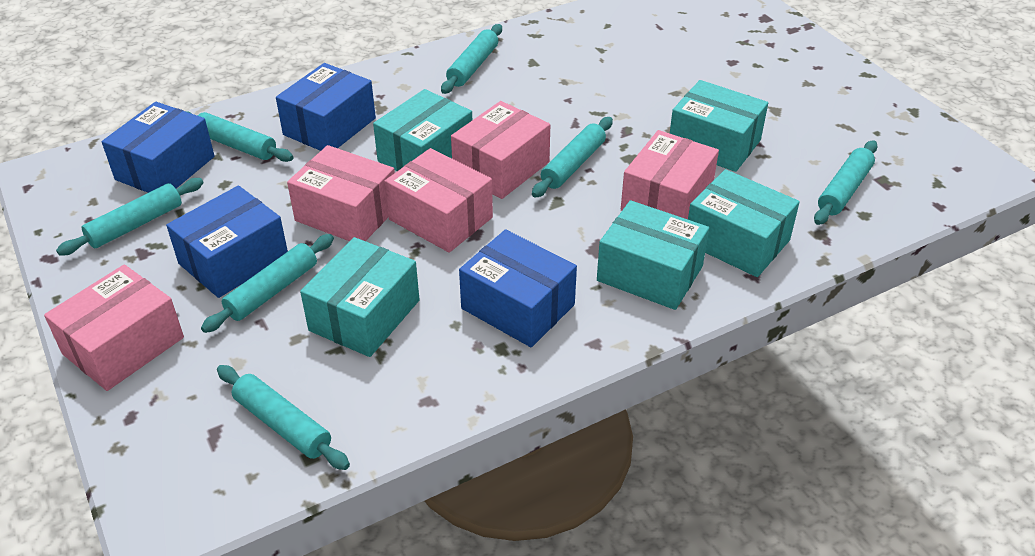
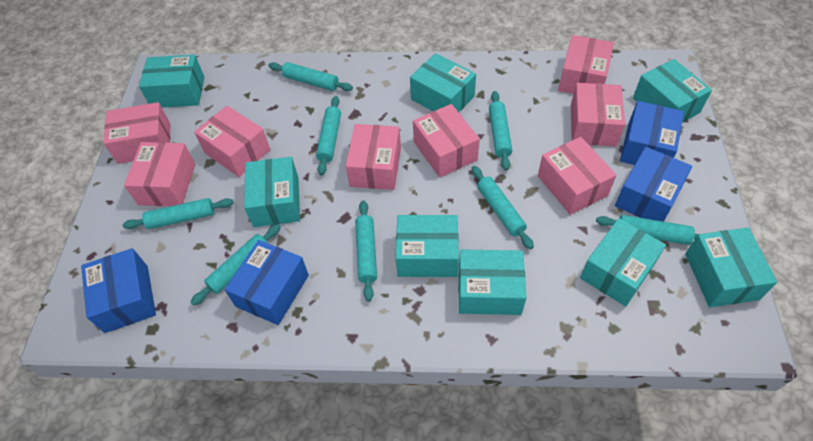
pink box: 5 -> 8
turquoise box: 5 -> 8
turquoise rolling pin: 7 -> 8

